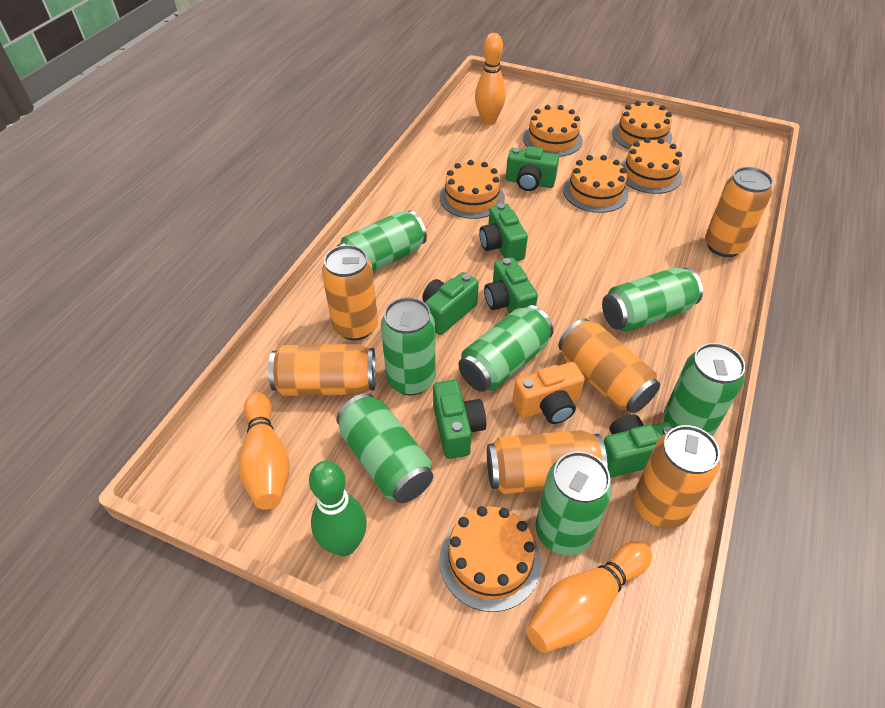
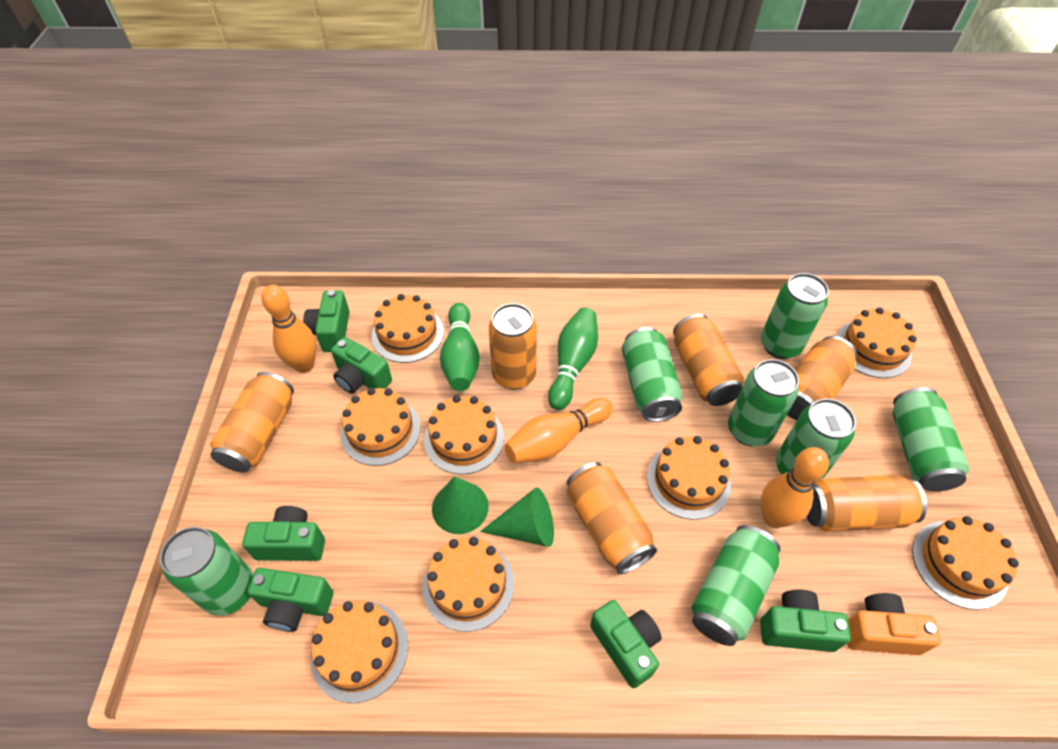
green bowling pin: 1 -> 2
green cone: 0 -> 2
orange cake: 6 -> 8

